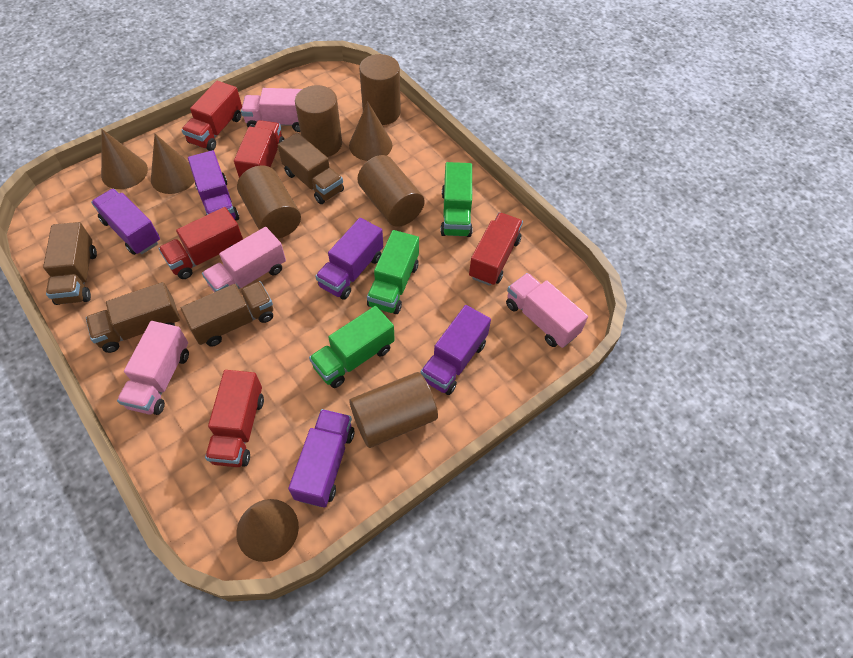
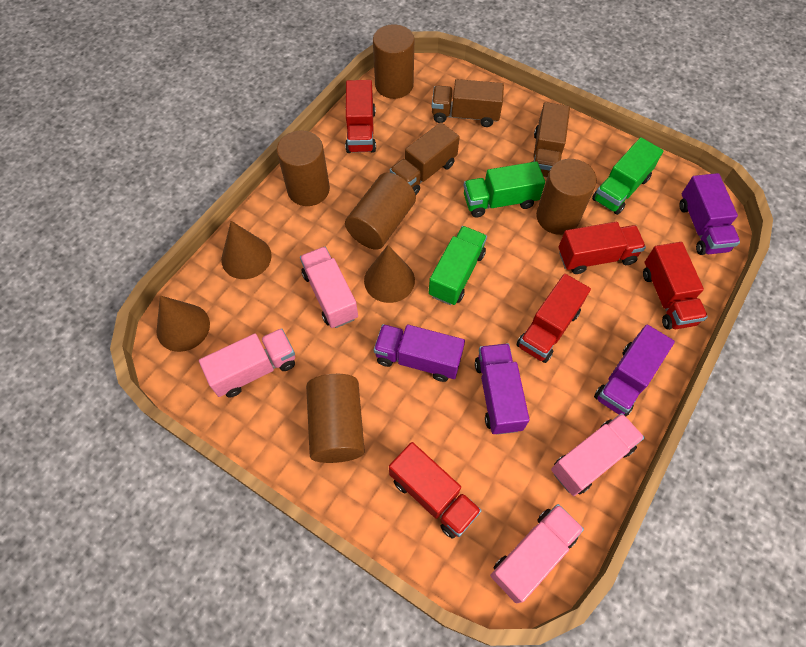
brown cone: 4 -> 3
brown truck: 4 -> 3
purple truck: 5 -> 4

